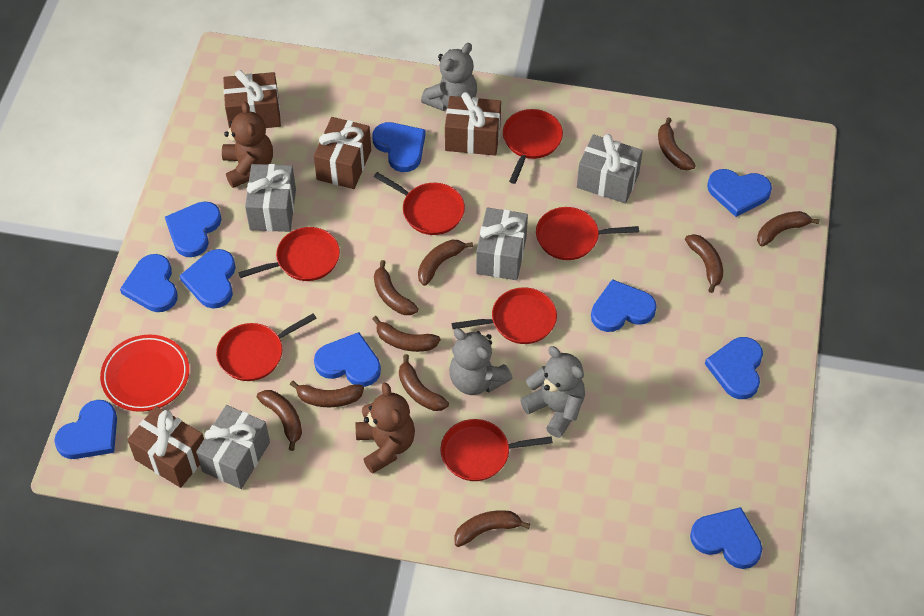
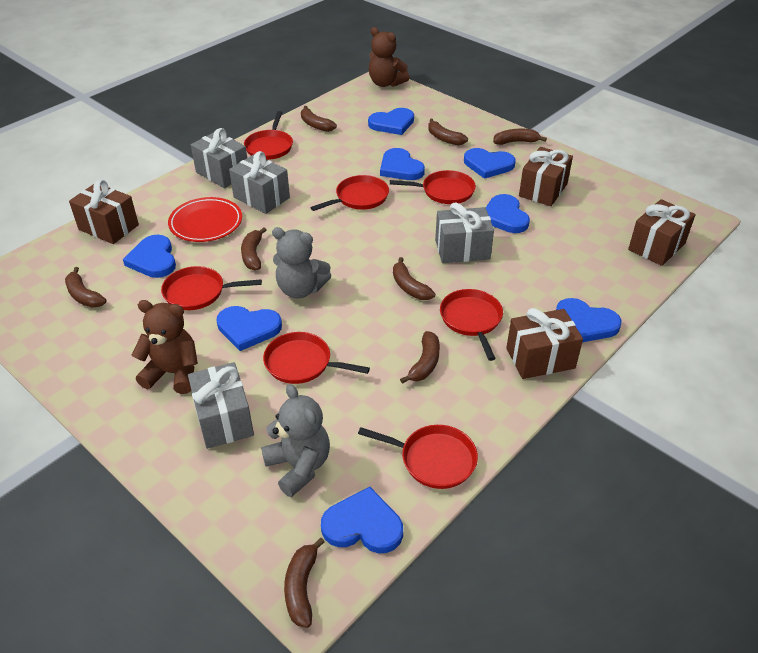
blue heart: 10 -> 8
brown banana: 10 -> 8
grey teddy bear: 3 -> 2

